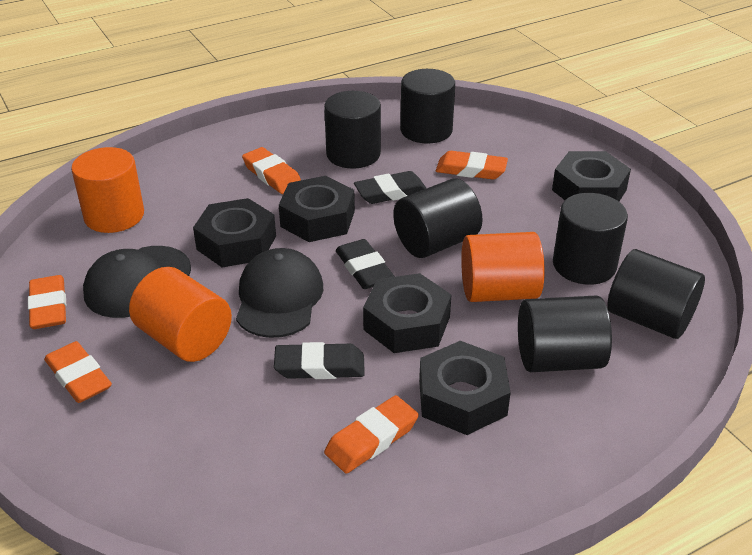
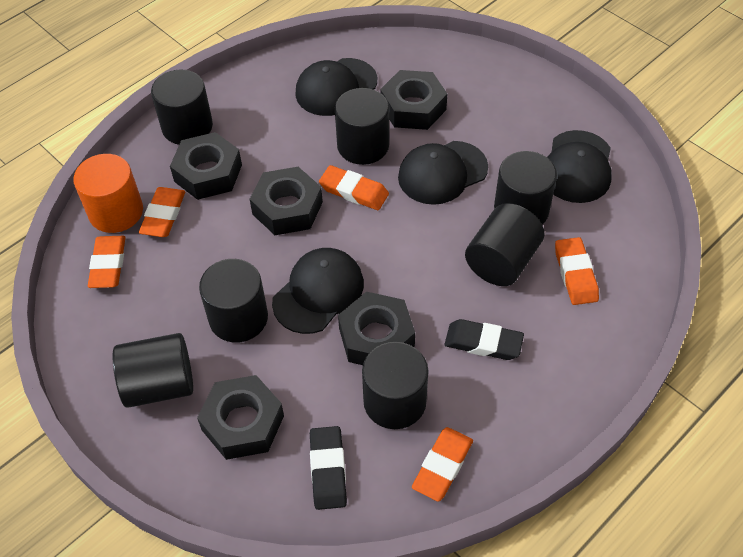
black cap: 2 -> 4
black cylinder: 6 -> 7
black eraser: 3 -> 2
orange cylinder: 3 -> 1

